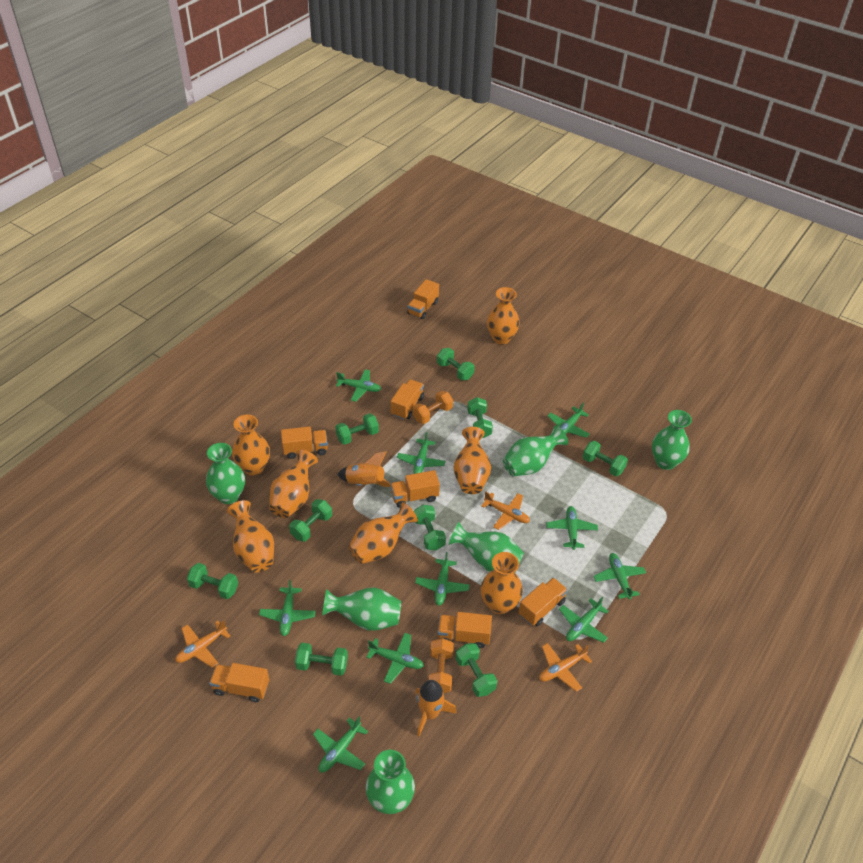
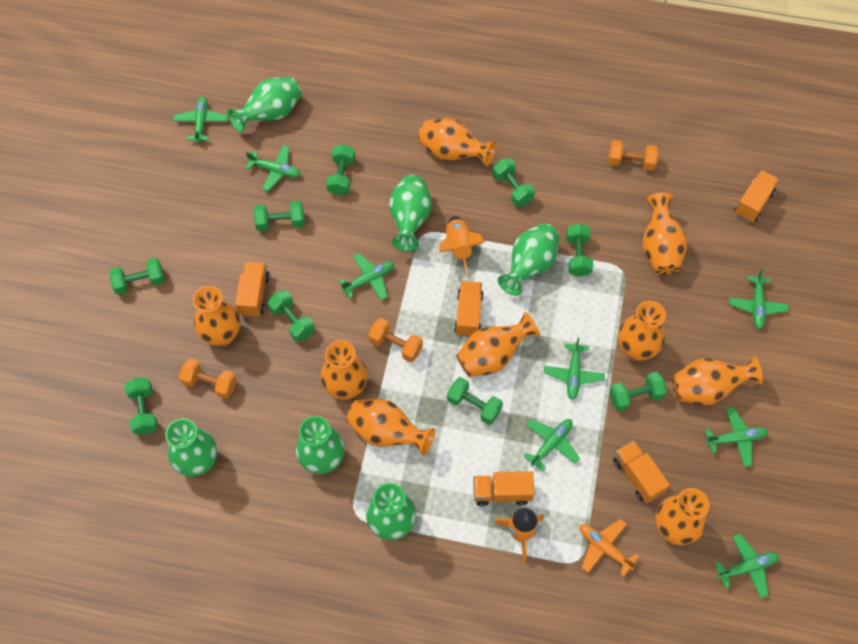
green plane: 10 -> 8
orange dumbbell: 2 -> 3
orange plane: 3 -> 1
orange truck: 7 -> 5
orange vase: 7 -> 9

